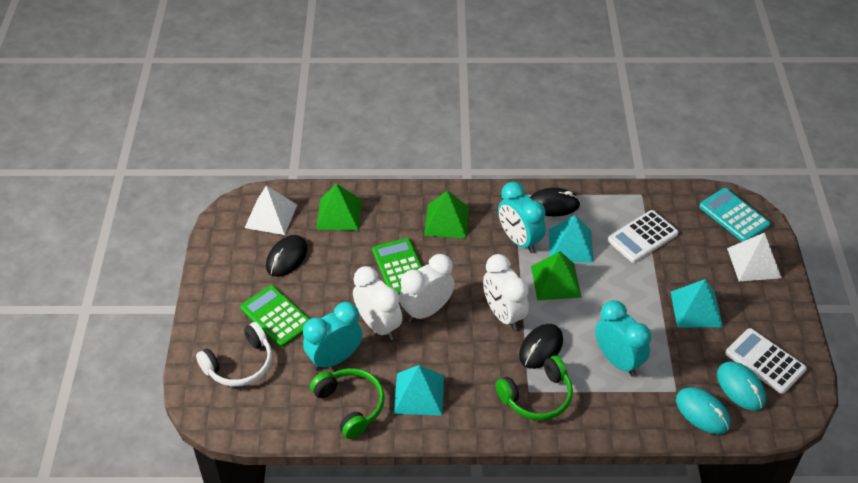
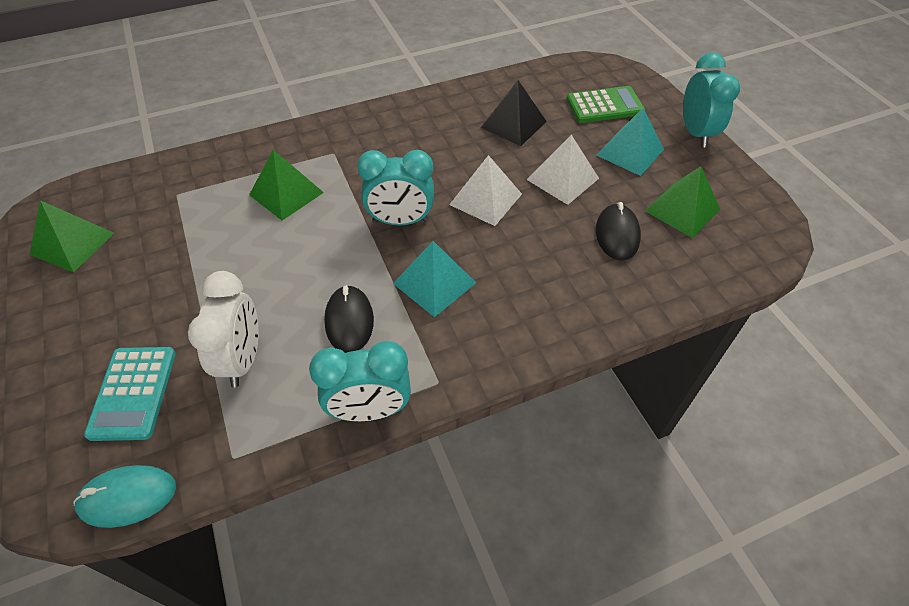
black mouse: 3 -> 2
black pyramid: 0 -> 1
green calculator: 2 -> 1
green headphones: 2 -> 0
turquoise mouse: 2 -> 1
turquoise pyramid: 3 -> 2
white calculator: 2 -> 0
white clock: 3 -> 1
white headphones: 1 -> 0

